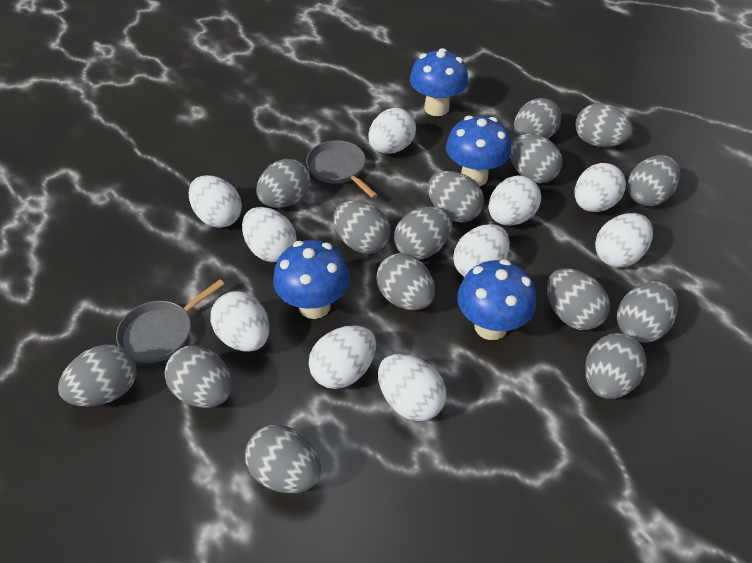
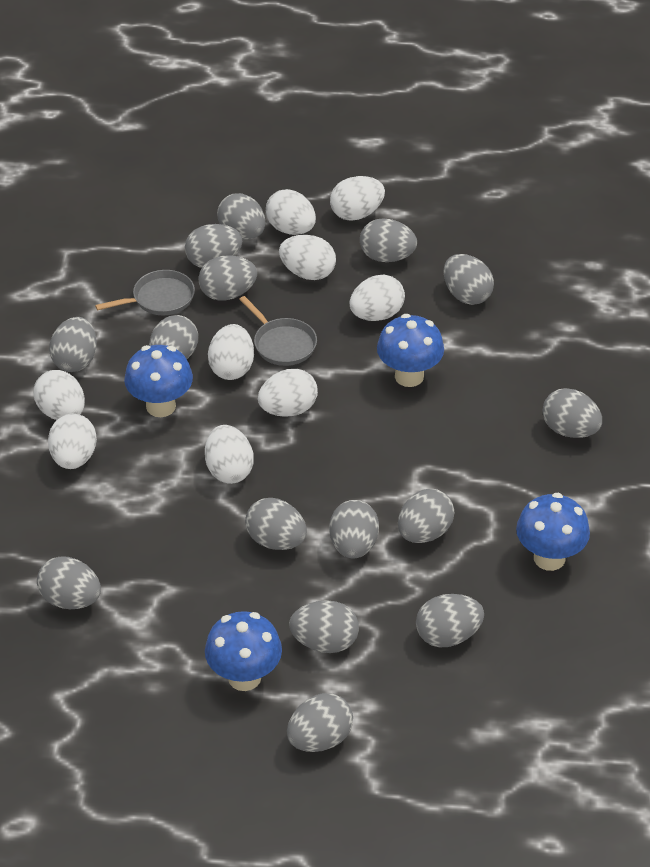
white egg: 10 -> 9

